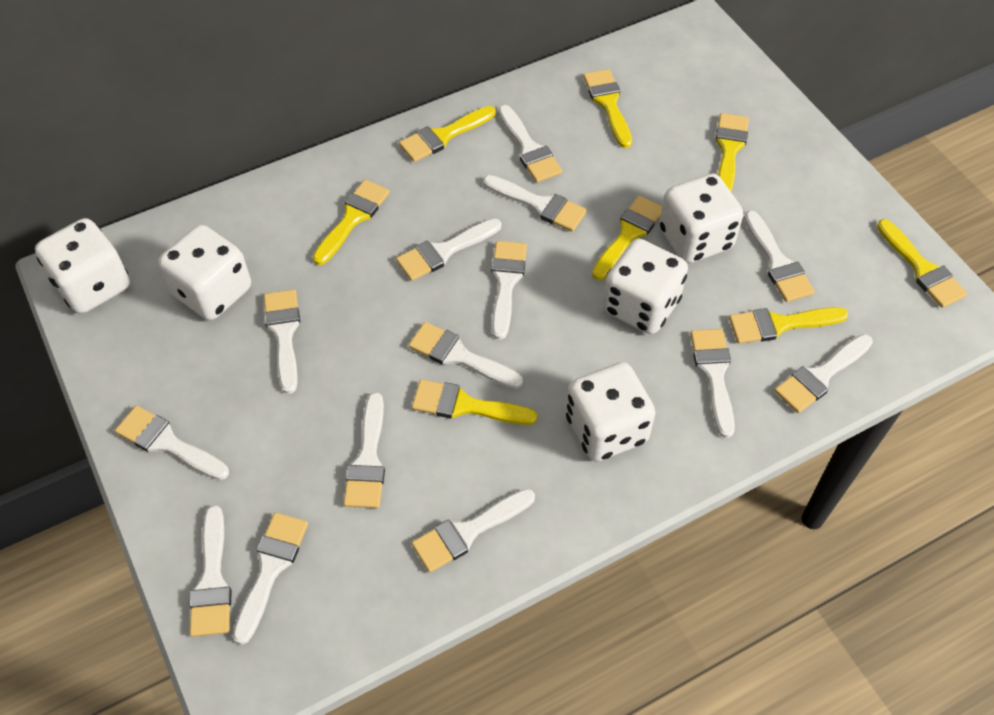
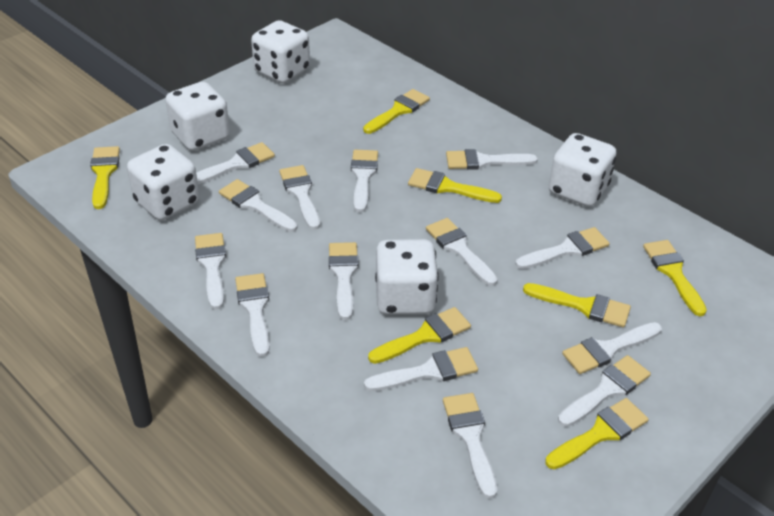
yellow brush: 8 -> 7

